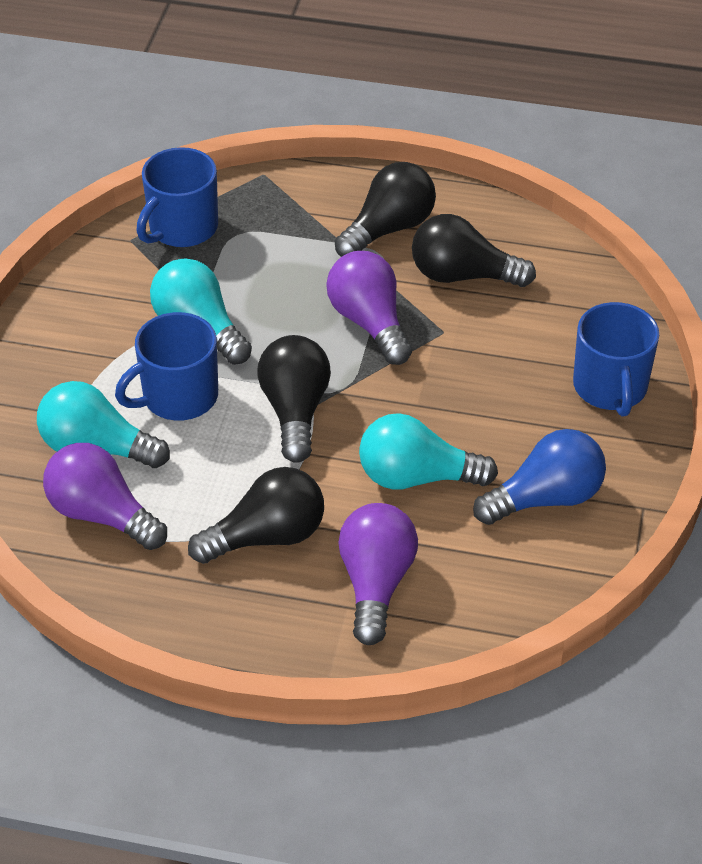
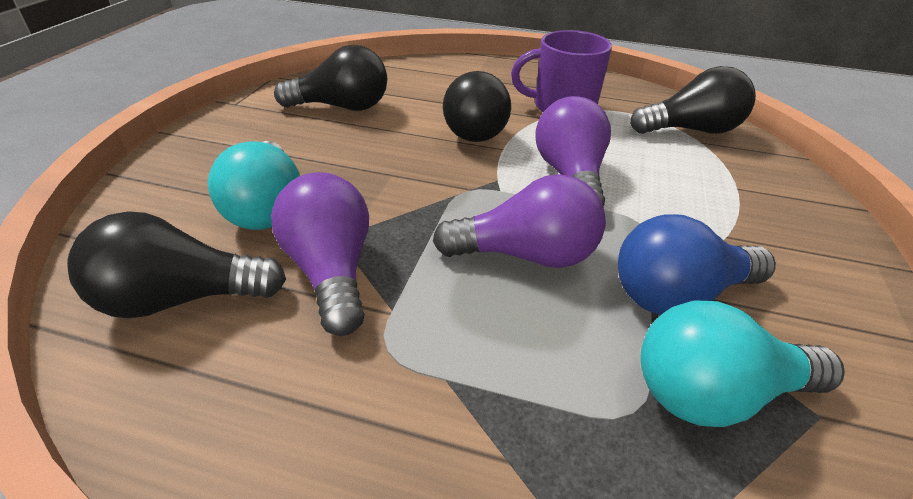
blue mug: 3 -> 0
purple mug: 0 -> 1
turquoise light bulb: 3 -> 2

